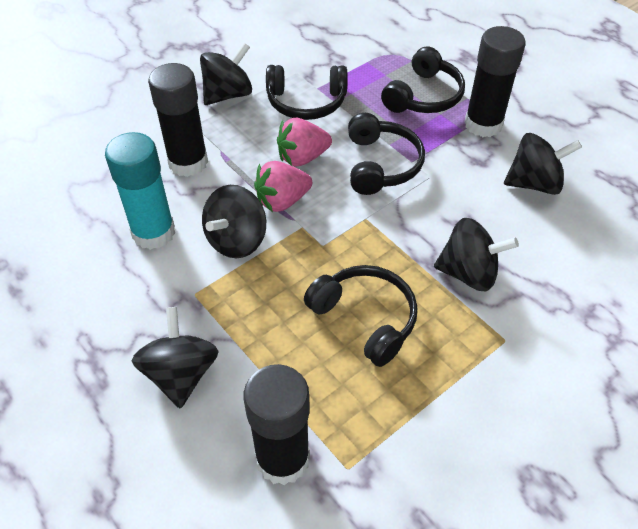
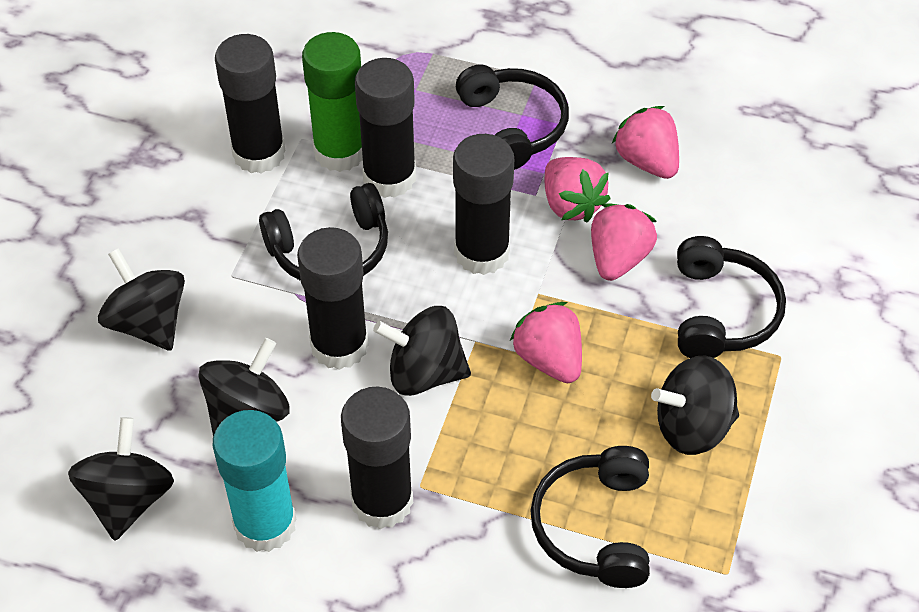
black glue stick: 3 -> 5
green glue stick: 0 -> 1
pink strawberry: 2 -> 4

